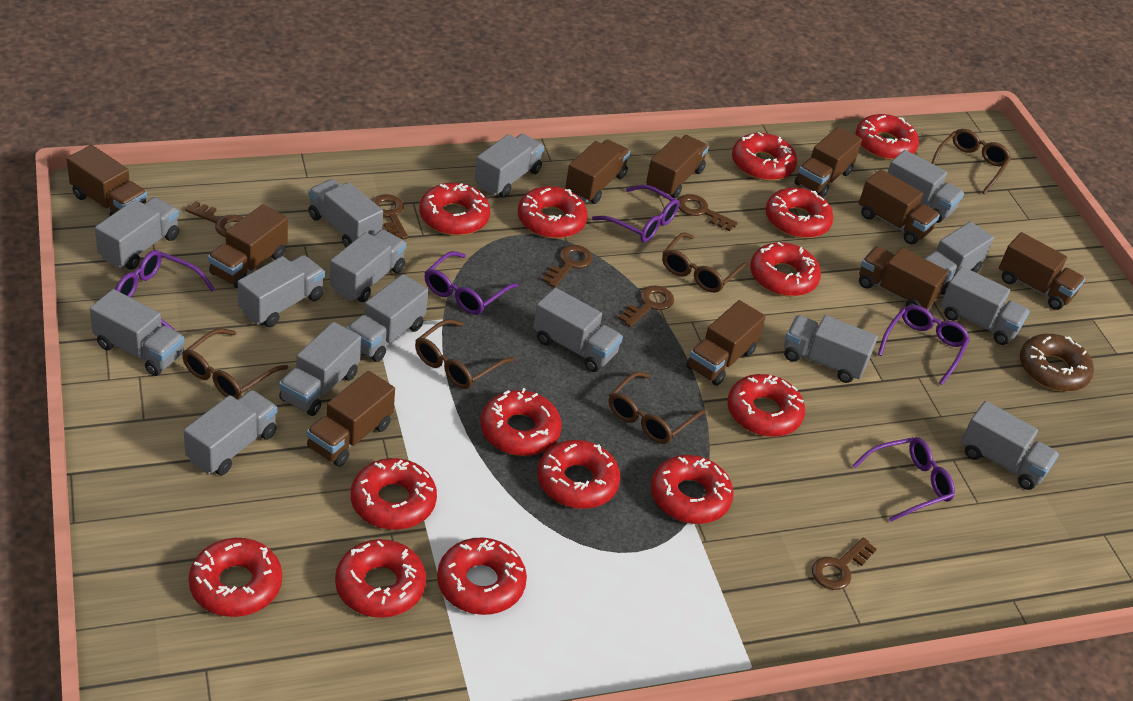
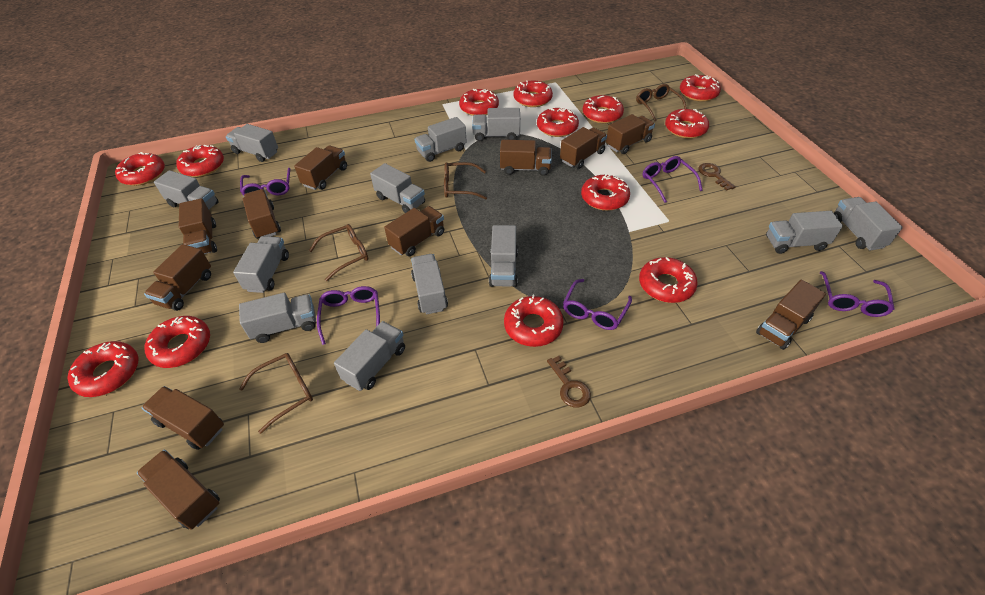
brown donut: 1 -> 0
brown glasses: 5 -> 4
brown key: 6 -> 2
brown truck: 10 -> 11
grey truck: 15 -> 12
red donut: 14 -> 13

